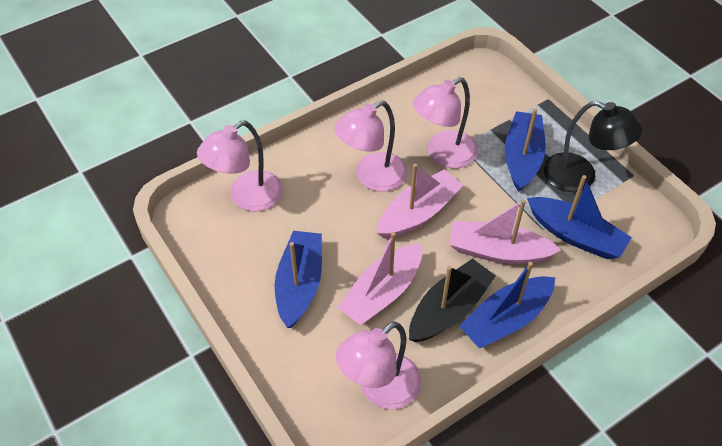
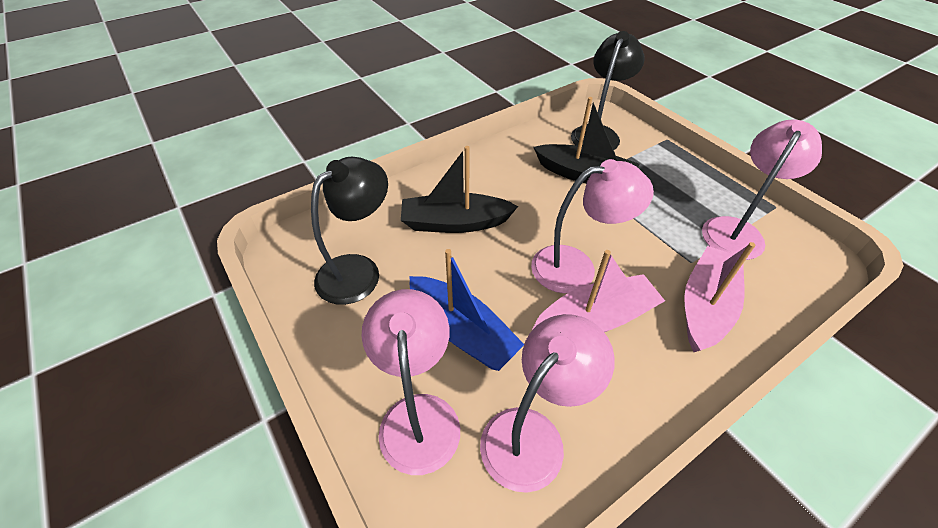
black boat: 1 -> 2
black lamp: 1 -> 2
blue boat: 4 -> 1
pink boat: 3 -> 2

